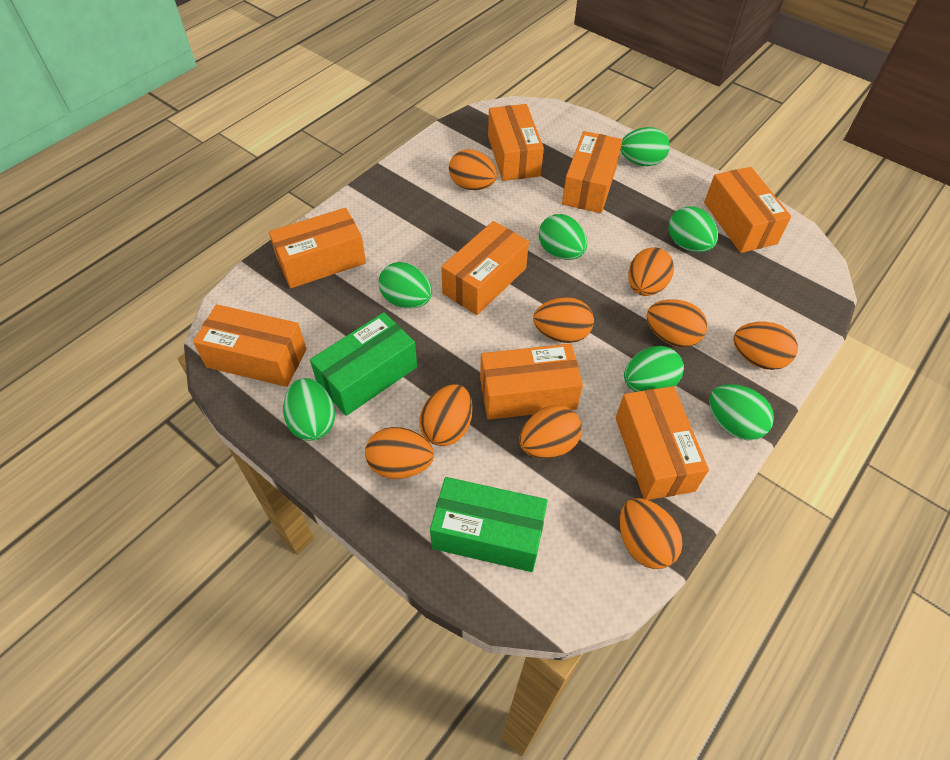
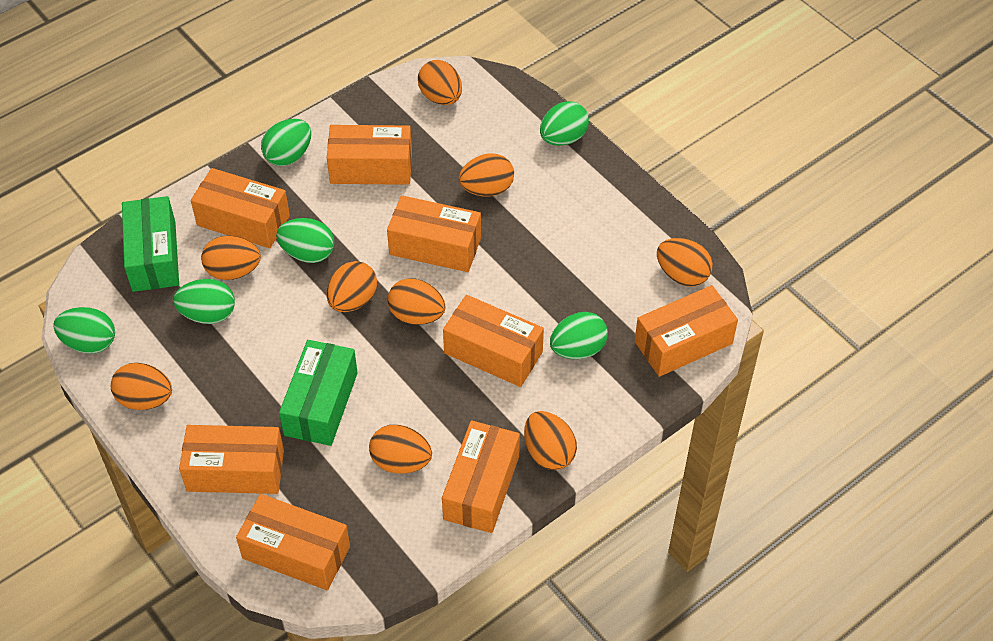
green egg: 7 -> 6

